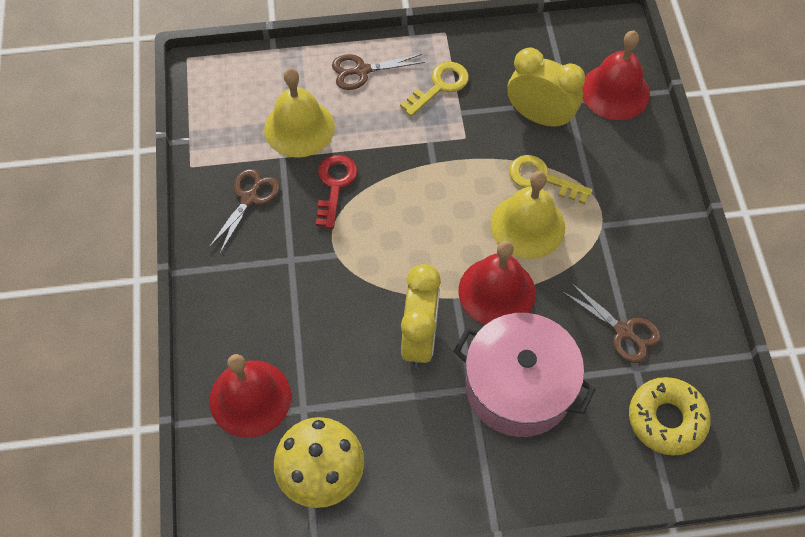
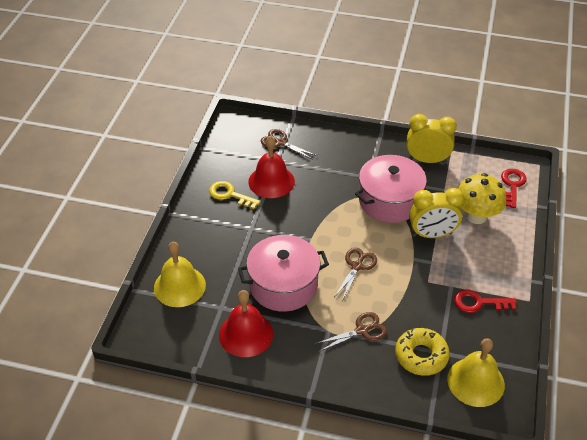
pink pot: 1 -> 2
red bell: 3 -> 2
red key: 1 -> 2
yellow key: 2 -> 1

